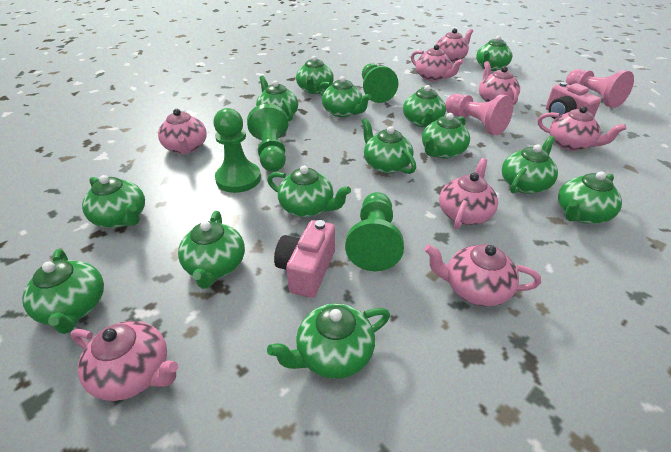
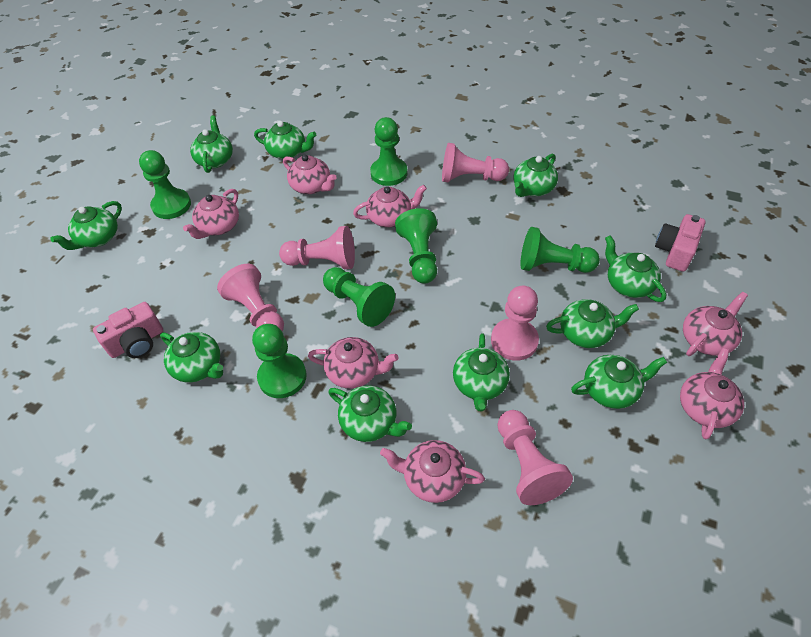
green pawn: 4 -> 6
green teapot: 14 -> 10
pink pawn: 2 -> 5
pink teapot: 8 -> 7

